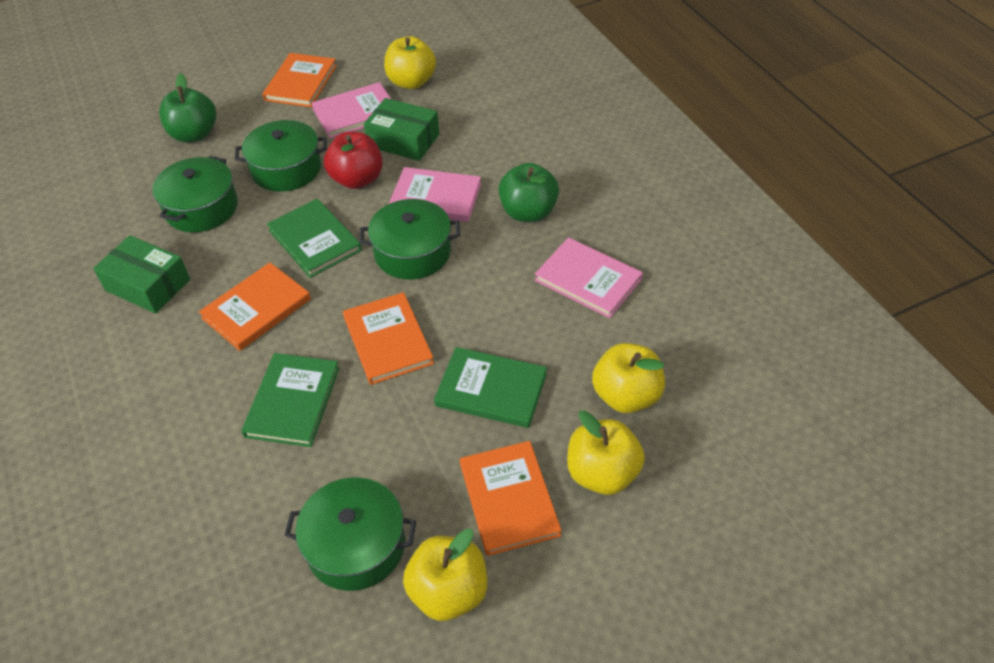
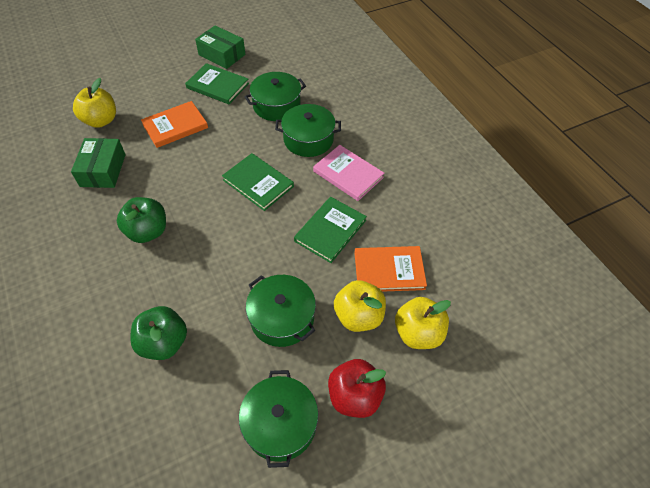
orange book: 4 -> 2
pink book: 3 -> 1
yellow apple: 4 -> 3

